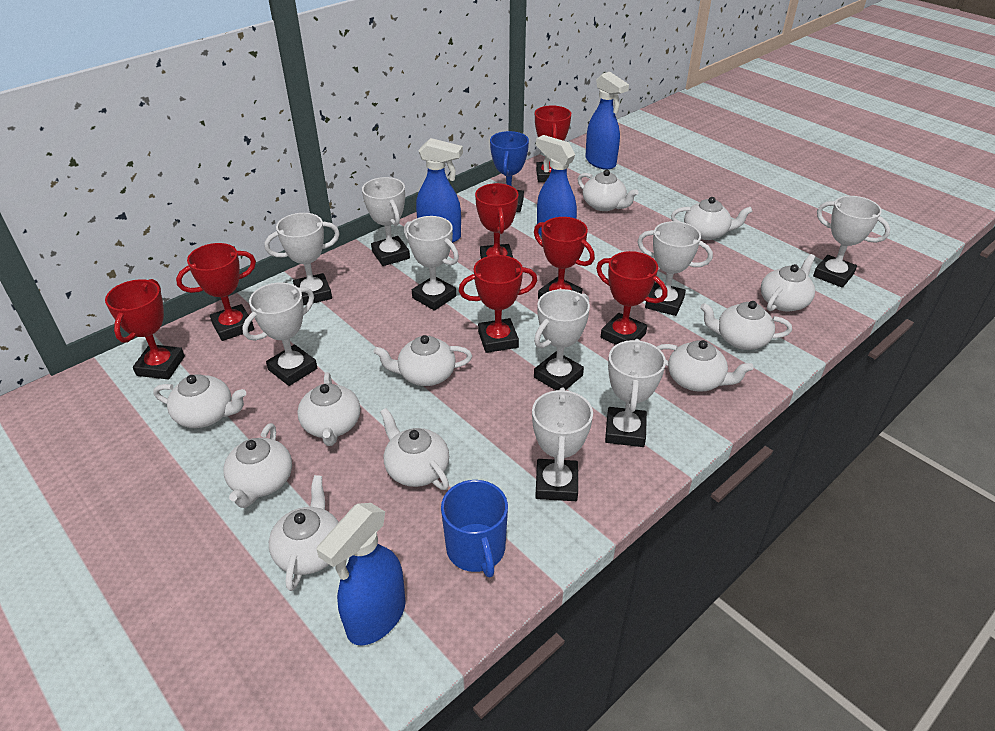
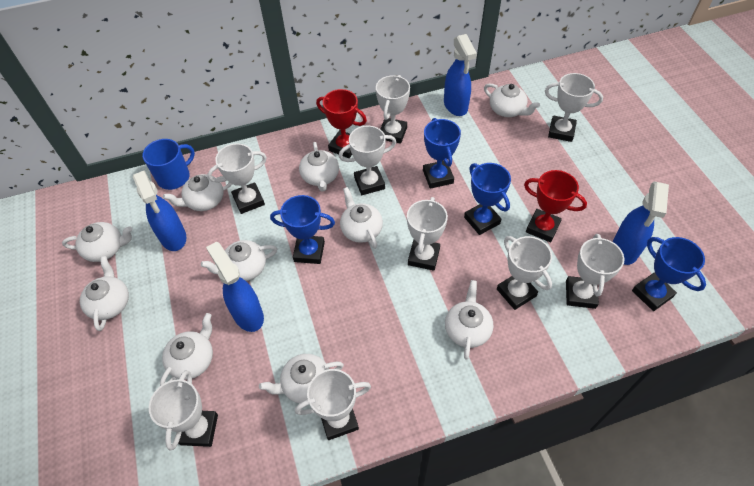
blue trophy: 1 -> 4
red trophy: 7 -> 2
white teapot: 11 -> 10

